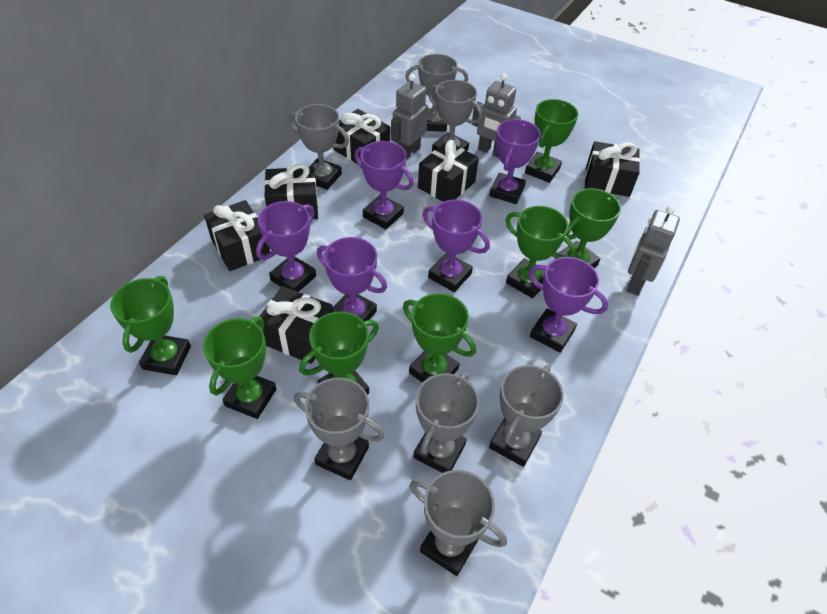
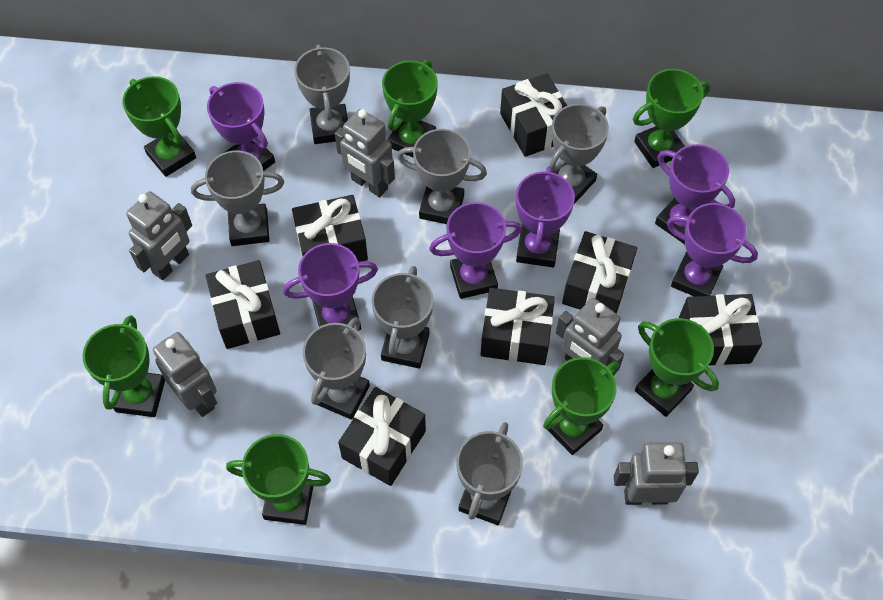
black gift: 6 -> 7
grey robot: 3 -> 5

